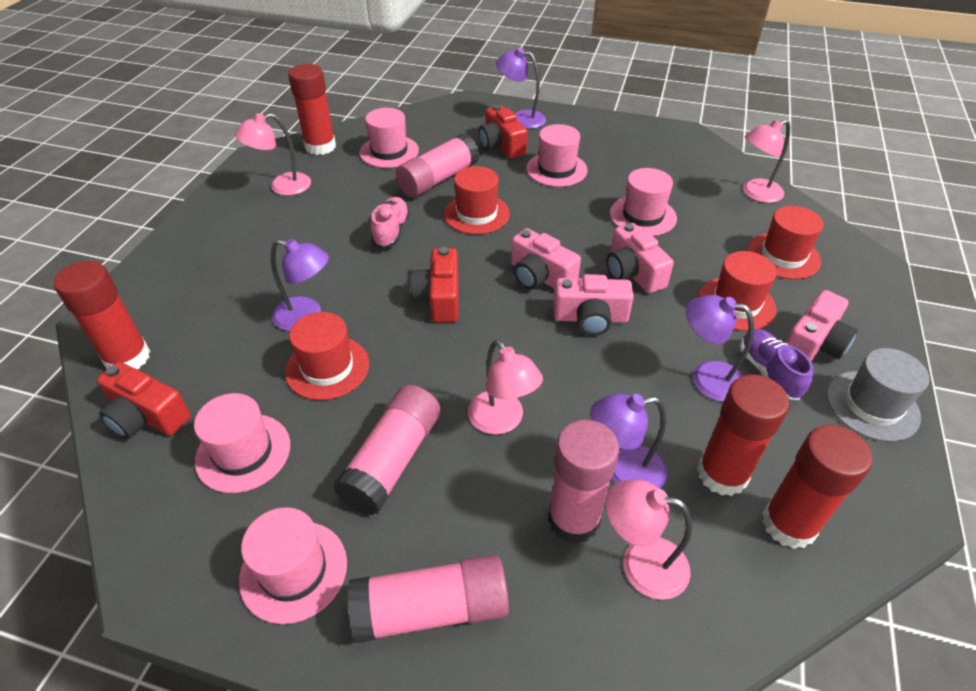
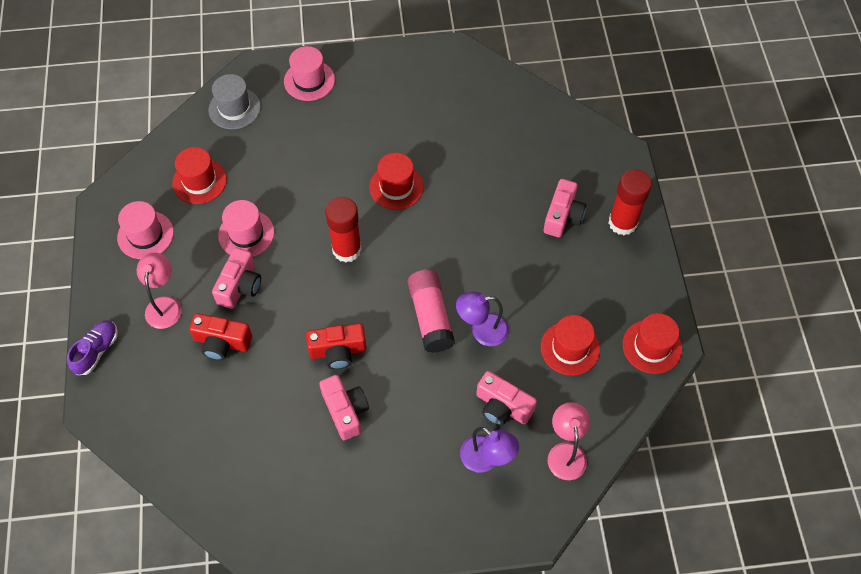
pink glue stick: 4 -> 1
pink hat: 5 -> 3
pink lamp: 4 -> 2
pink shoe: 1 -> 0
purple lamp: 4 -> 2
red camera: 3 -> 2
red glue stick: 4 -> 2

